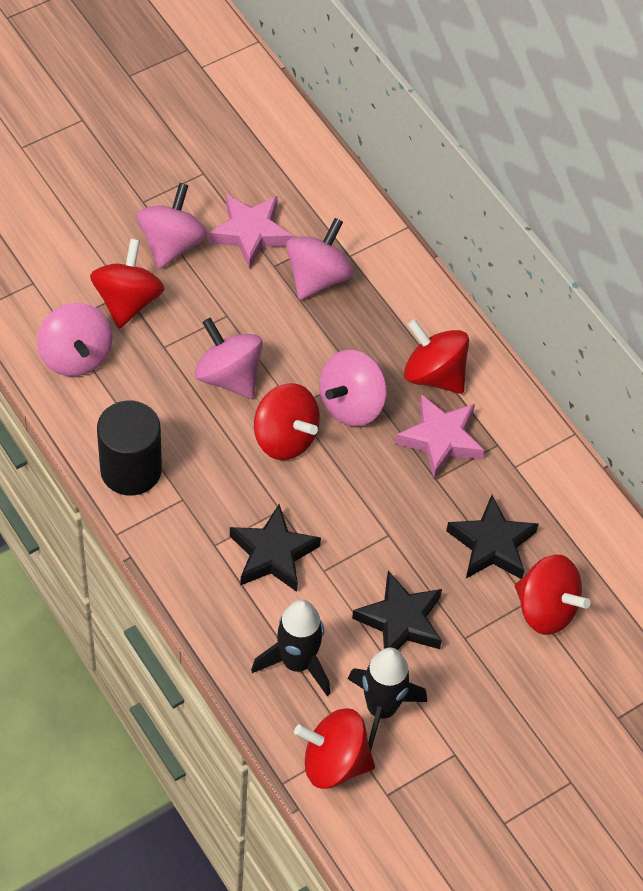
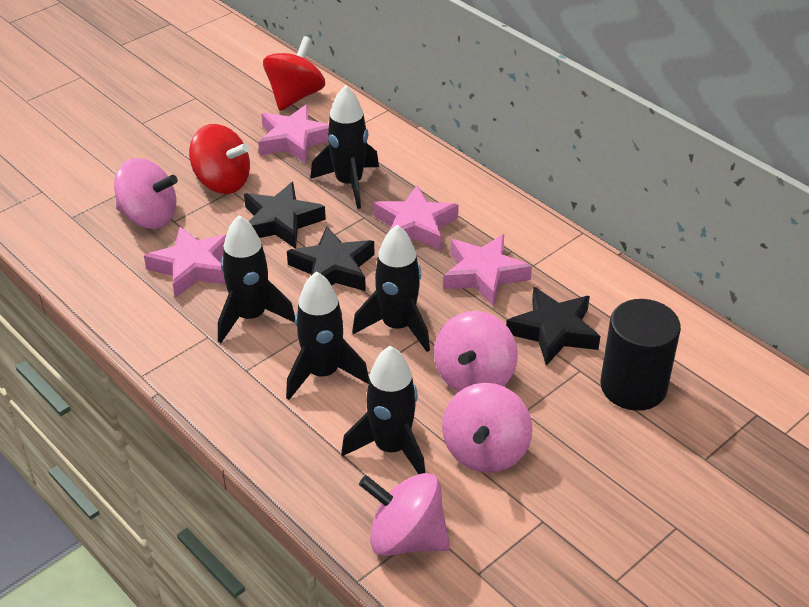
black rocket: 2 -> 5
pink spinning top: 5 -> 4
pink star: 2 -> 4
red spinning top: 5 -> 2

